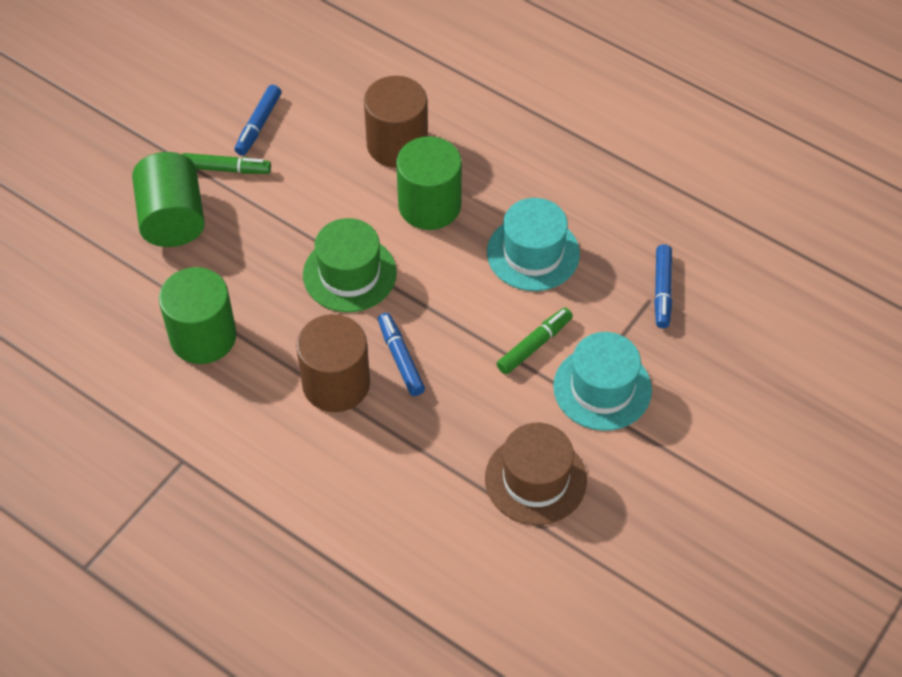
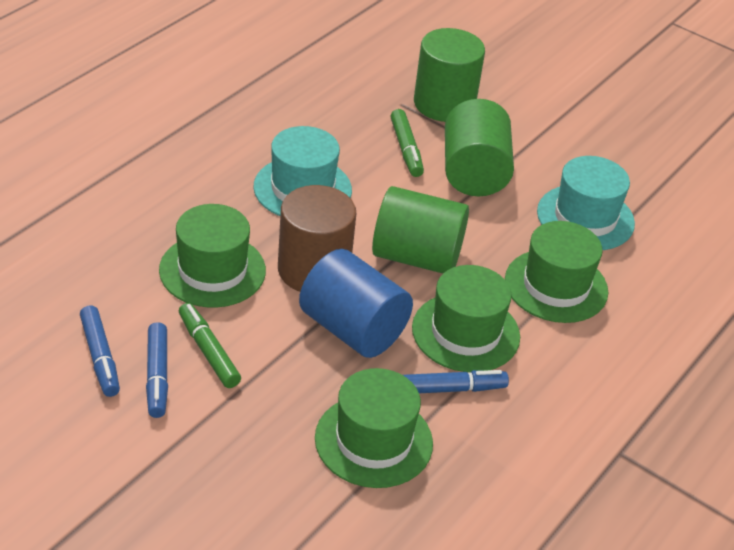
blue cylinder: 0 -> 1
brown cylinder: 2 -> 1
brown hat: 1 -> 0
green hat: 1 -> 4

